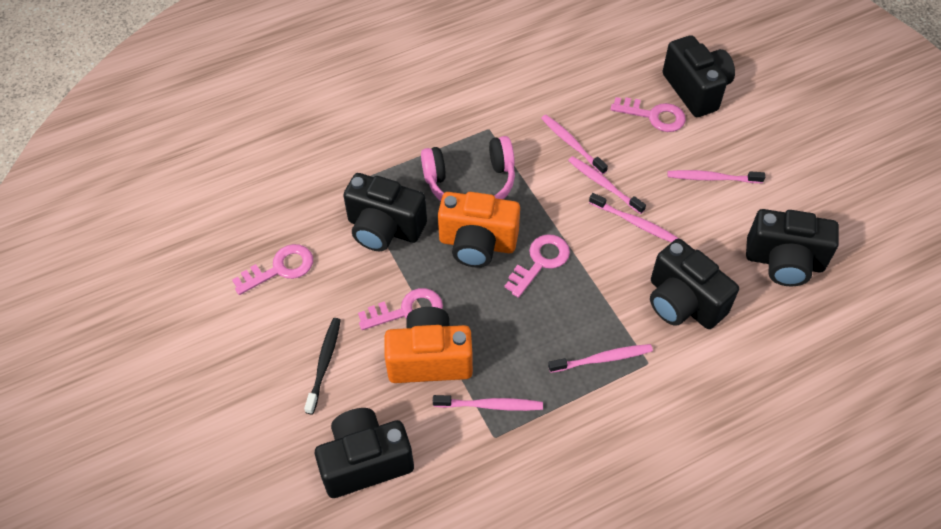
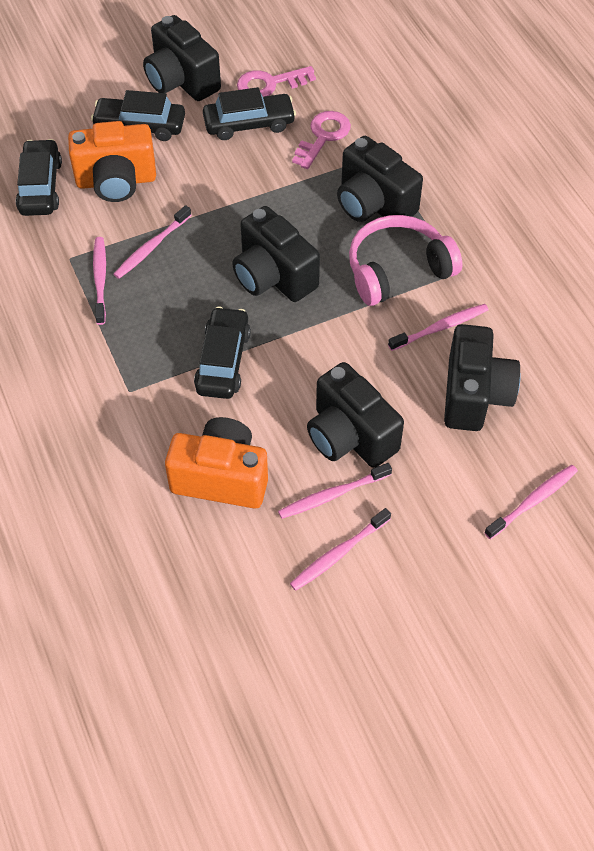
black car: 0 -> 4
black toothbrush: 1 -> 0
pink key: 4 -> 2

